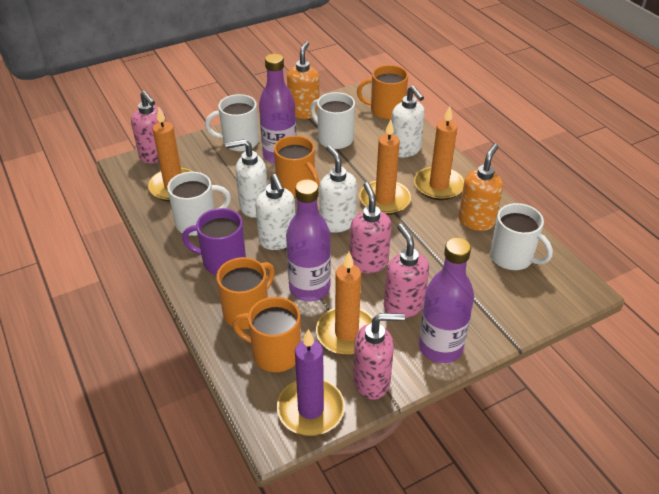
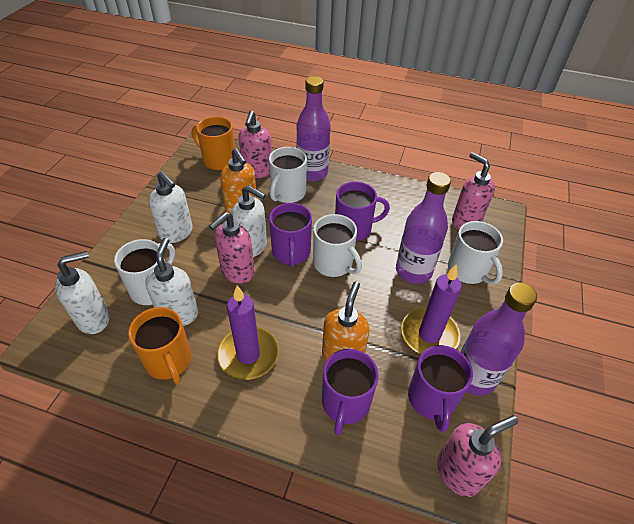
orange candle: 4 -> 0
orange mug: 4 -> 2
purple candle: 1 -> 2
purple mug: 1 -> 4

